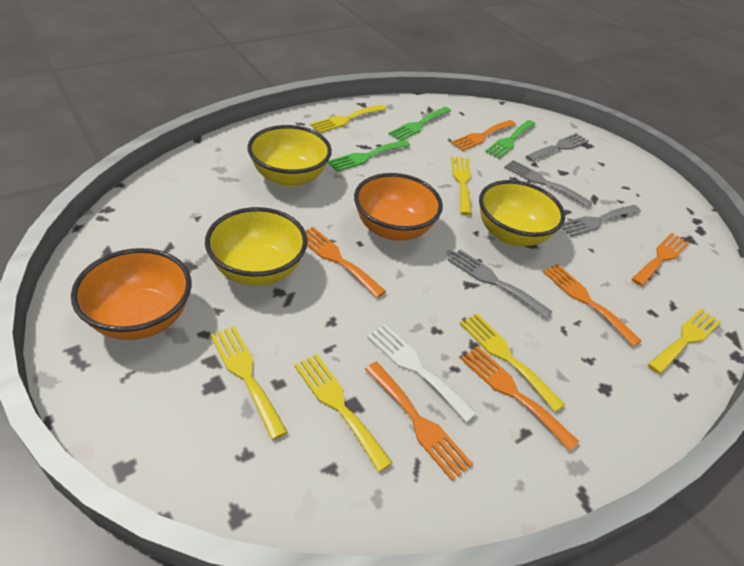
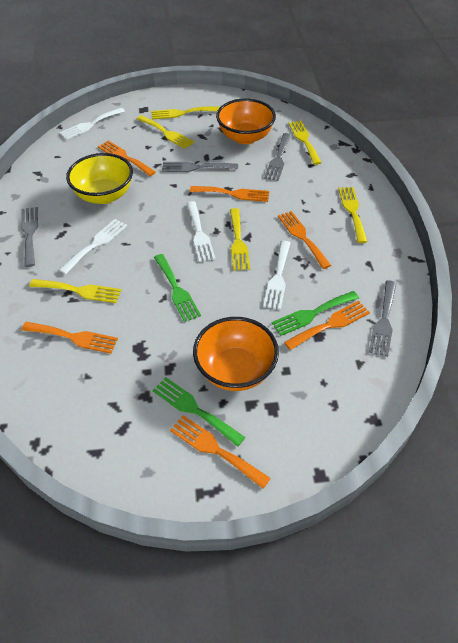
white fork: 1 -> 4
yellow bowl: 3 -> 1

